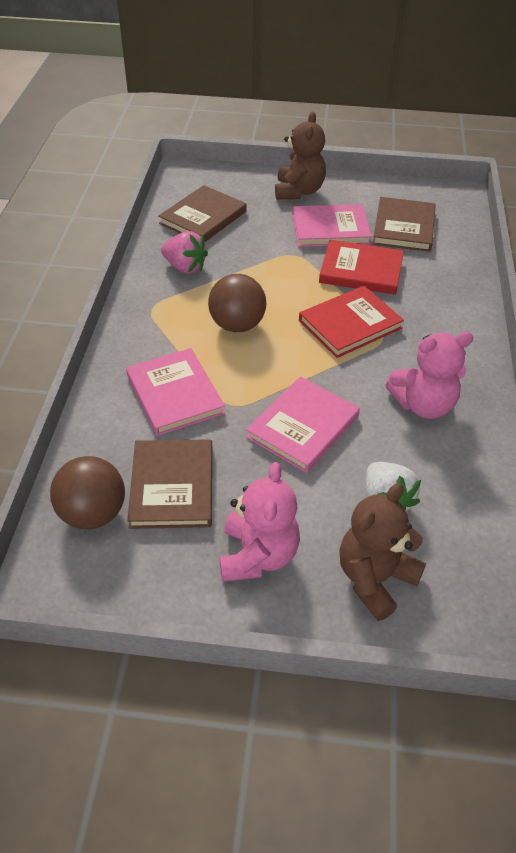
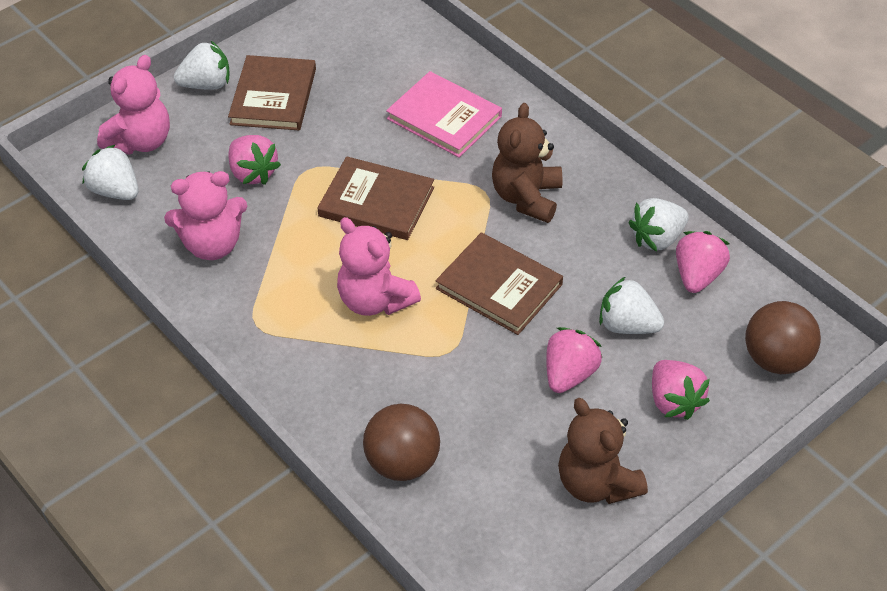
pink book: 3 -> 1
pink strawberry: 1 -> 4
pink teddy bear: 2 -> 3
red book: 2 -> 0
white strawberry: 1 -> 4

